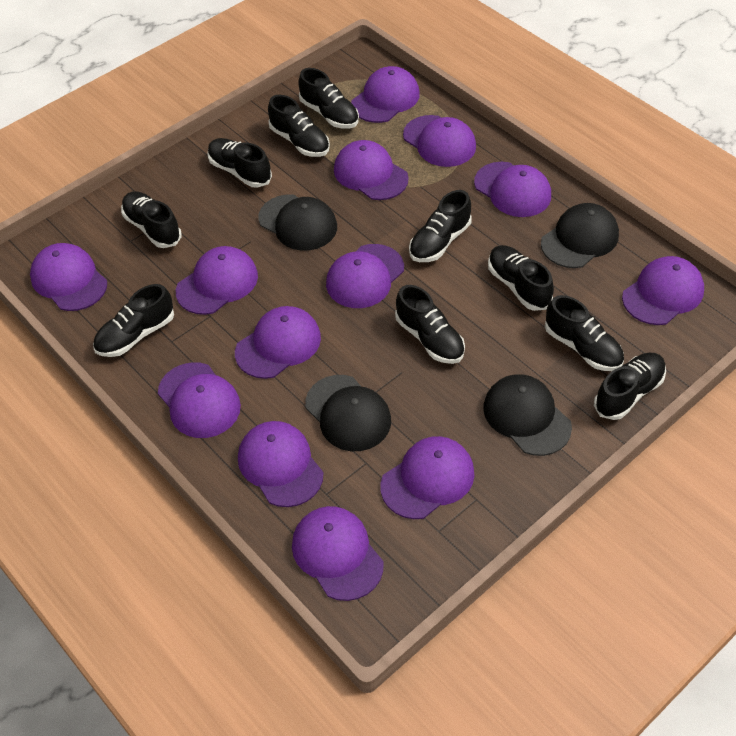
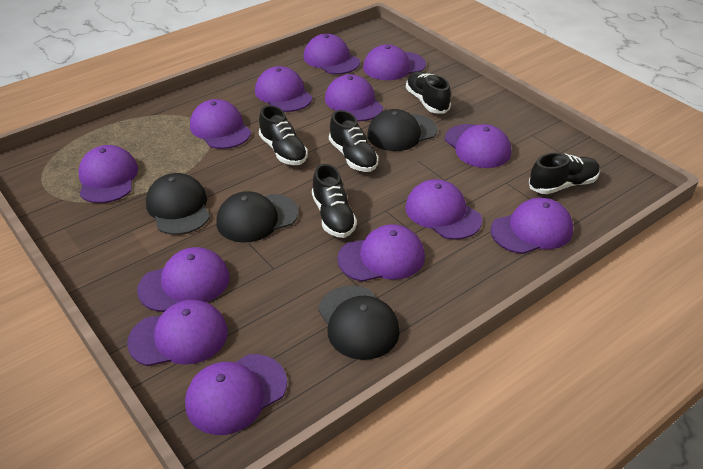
black shoe: 10 -> 5

